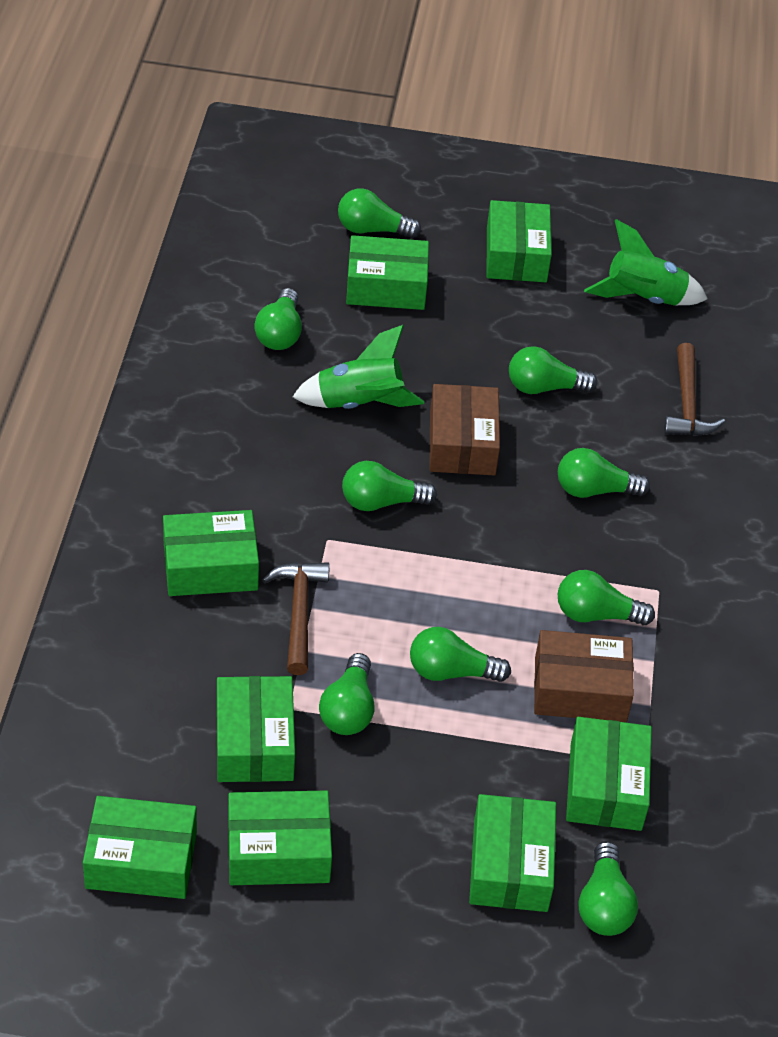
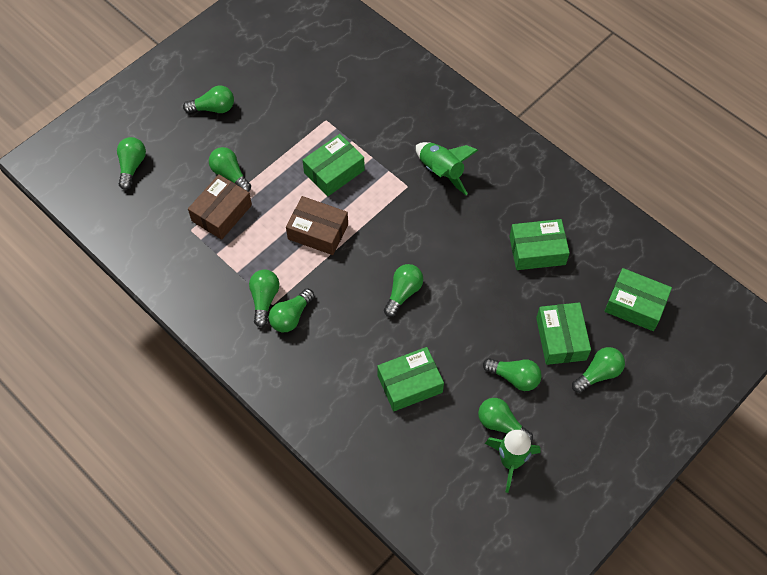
brown hammer: 2 -> 0
green box: 8 -> 5

